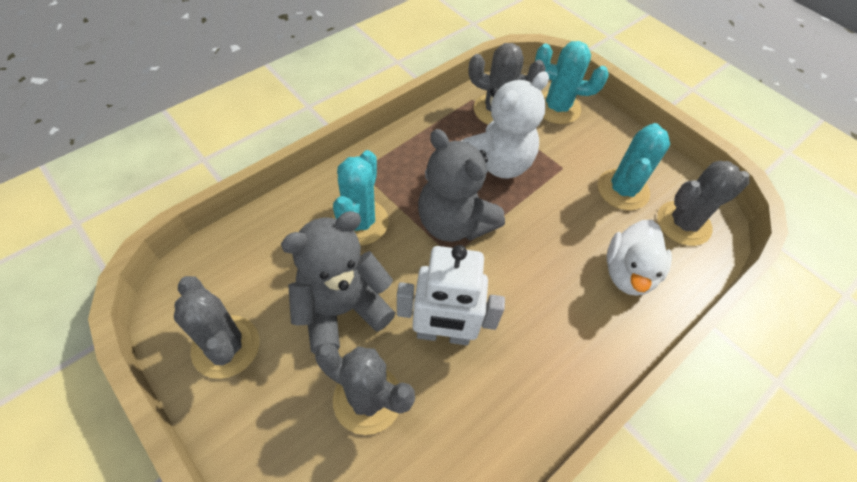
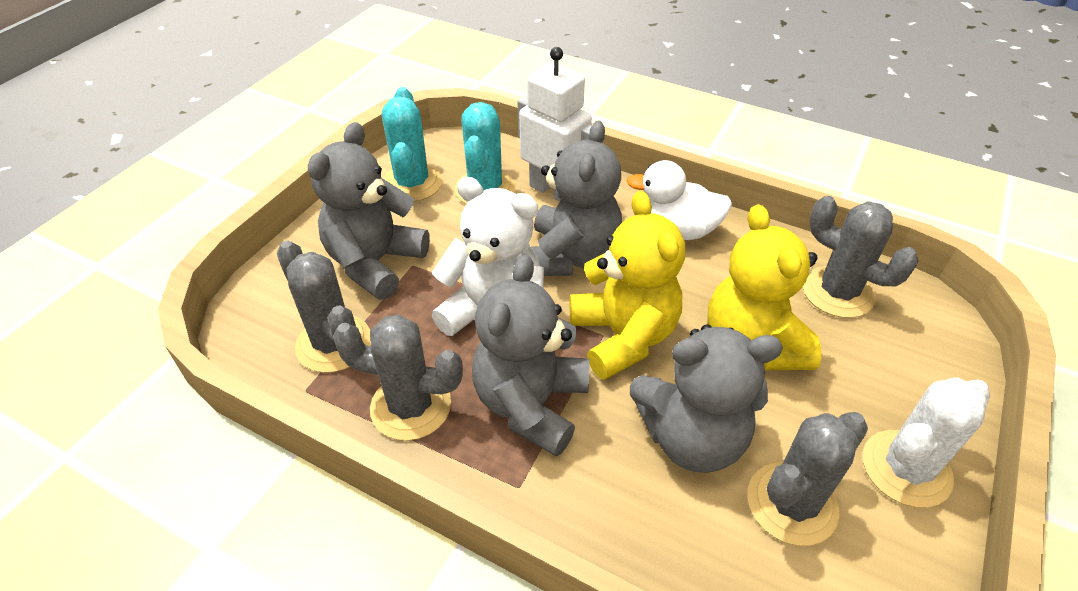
grey teddy bear: 2 -> 4
turquoise cactus: 3 -> 2
white cactus: 0 -> 1
yellow teddy bear: 0 -> 2

